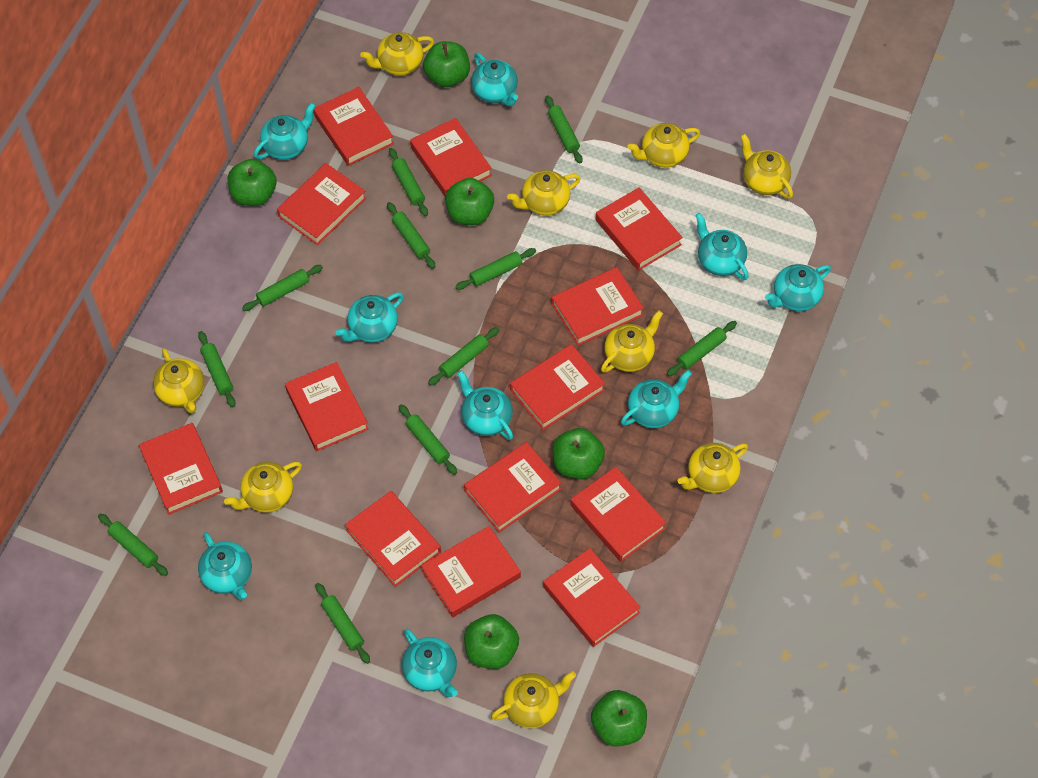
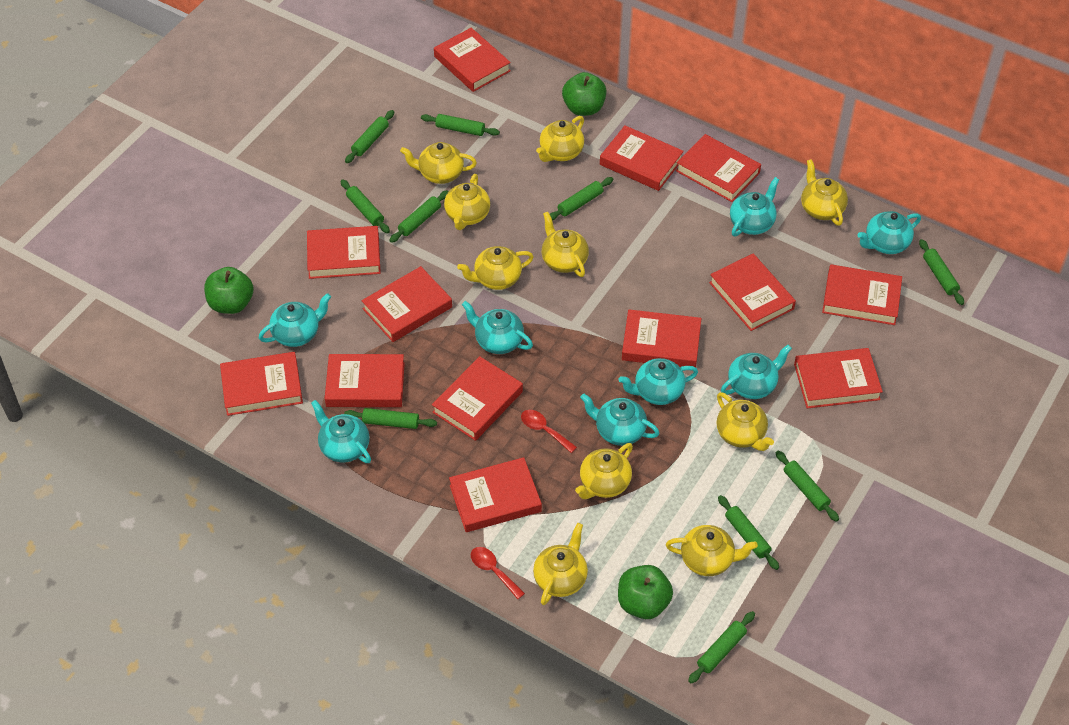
green apple: 6 -> 3
green rolling pin: 11 -> 10
red spoon: 0 -> 2
turquoise teapot: 9 -> 8
yellow teapot: 9 -> 10

